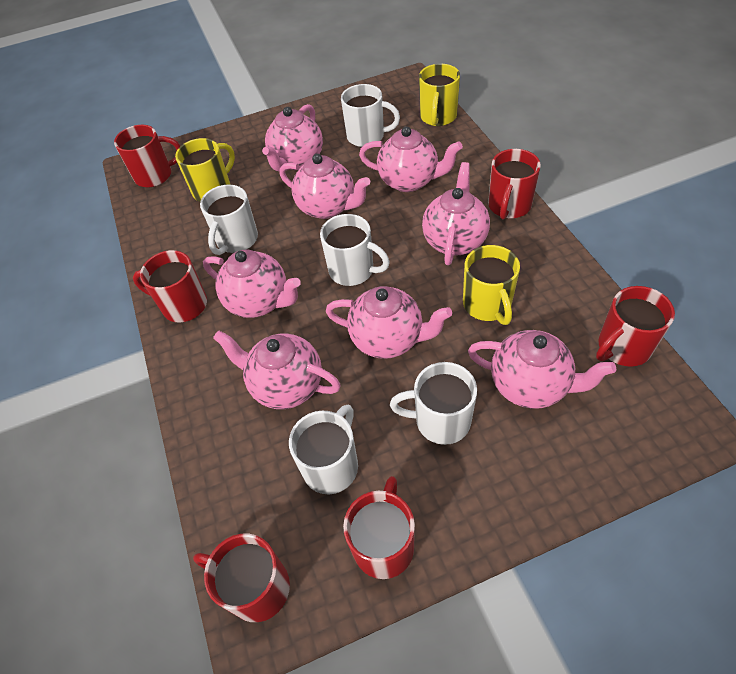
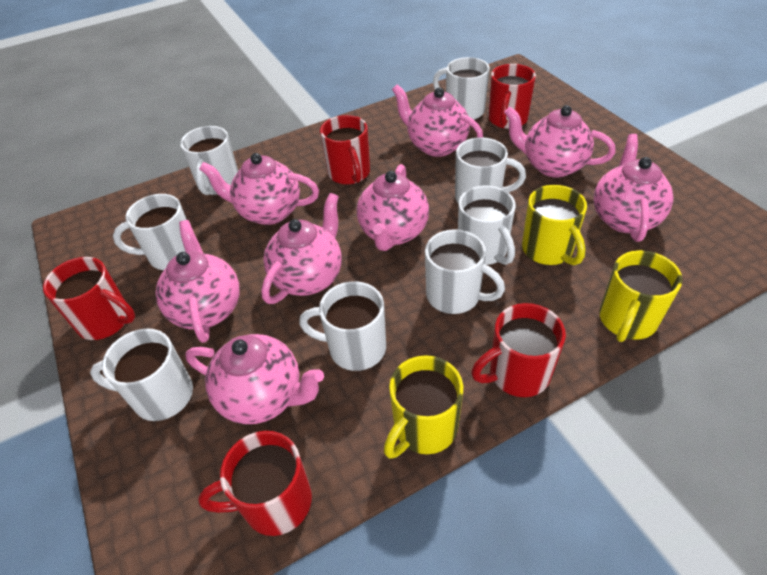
red mug: 6 -> 5
white mug: 5 -> 8

